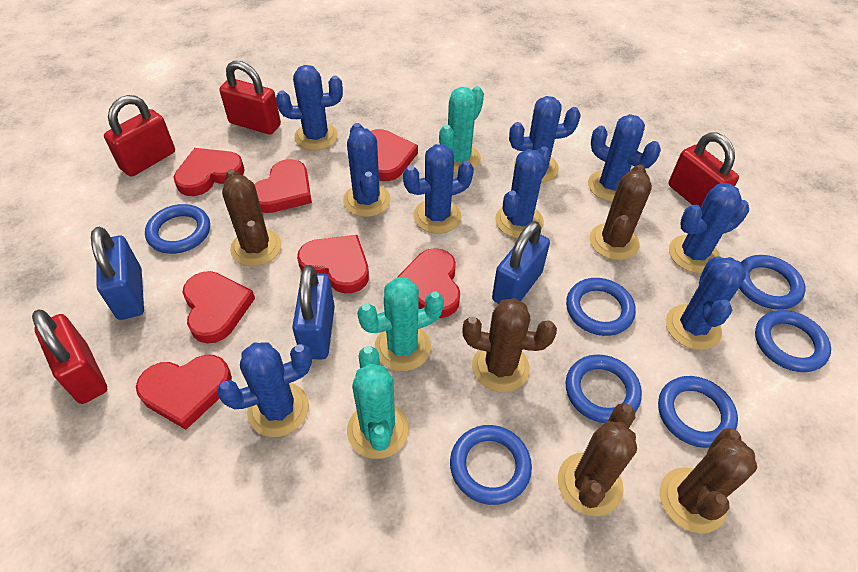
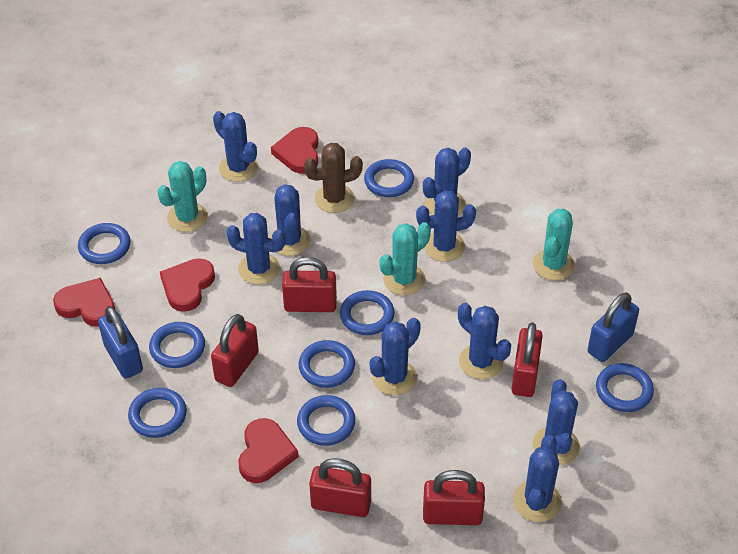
blue padlock: 3 -> 2
blue ring: 7 -> 8
brown cactus: 5 -> 1
red heart: 7 -> 4
red padlock: 4 -> 5

